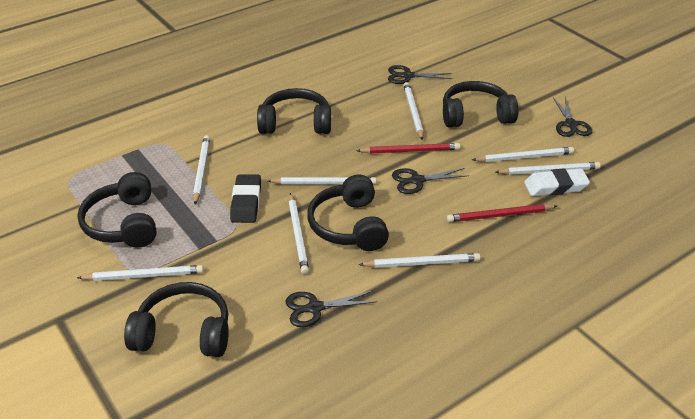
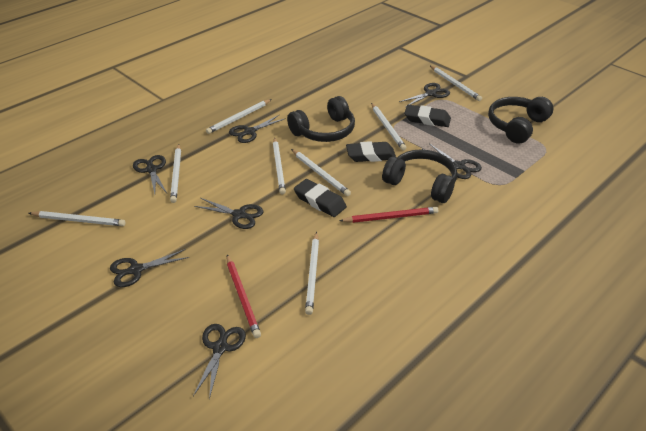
black eraser: 1 -> 3
black headphones: 5 -> 3
black scissors: 4 -> 7
white eraser: 1 -> 0

